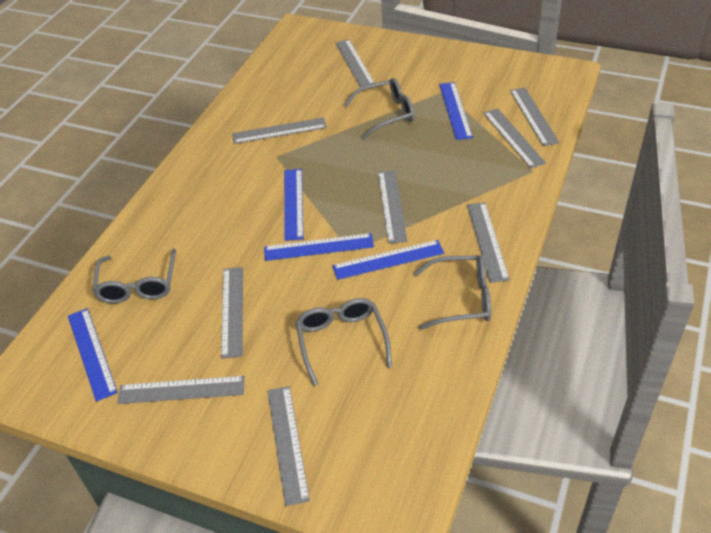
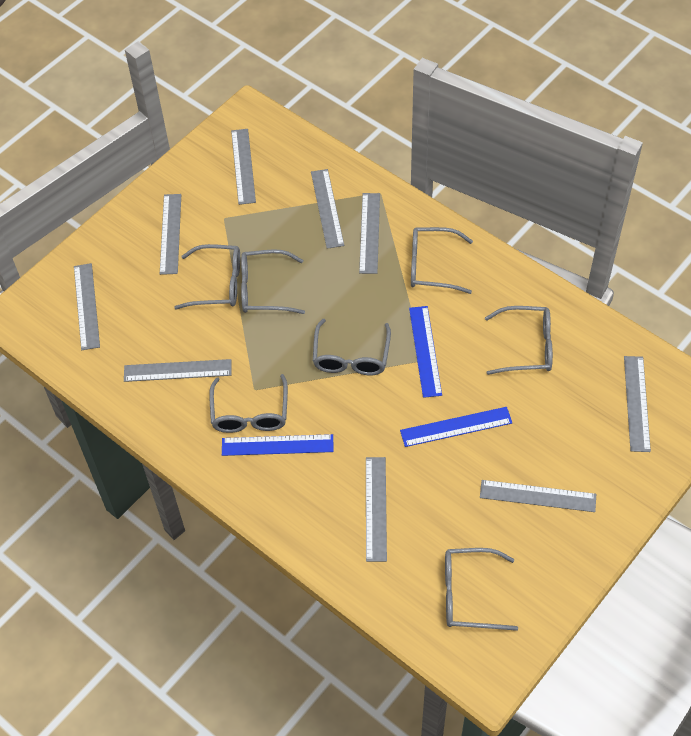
blue ruler: 5 -> 3
grey glasses: 4 -> 7

